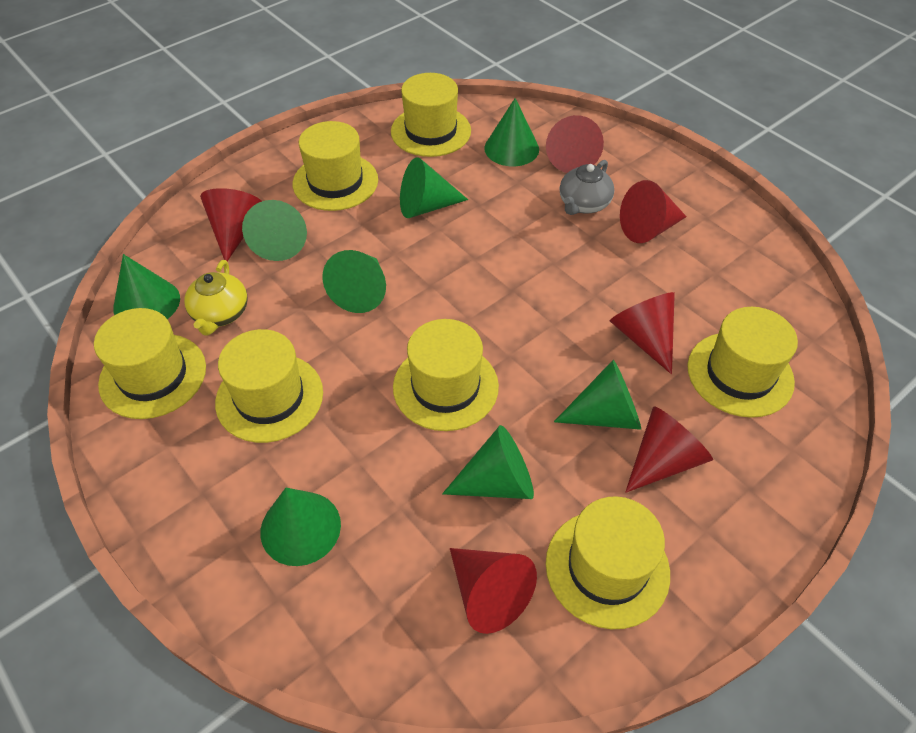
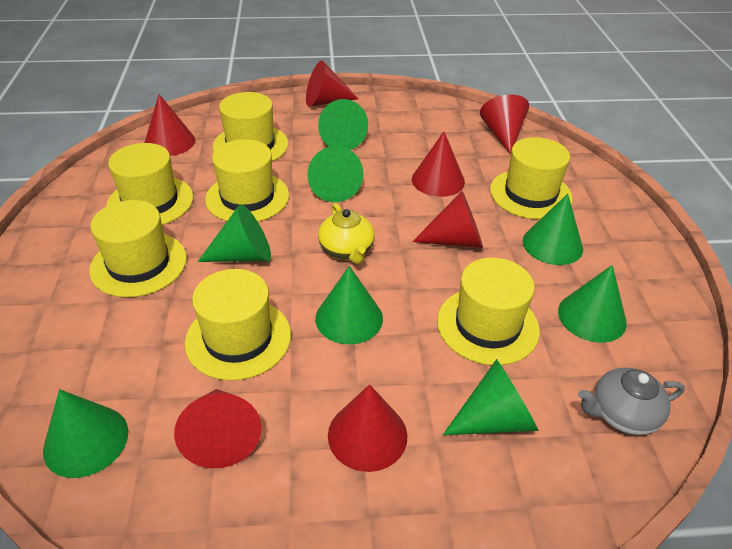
red cone: 6 -> 7

